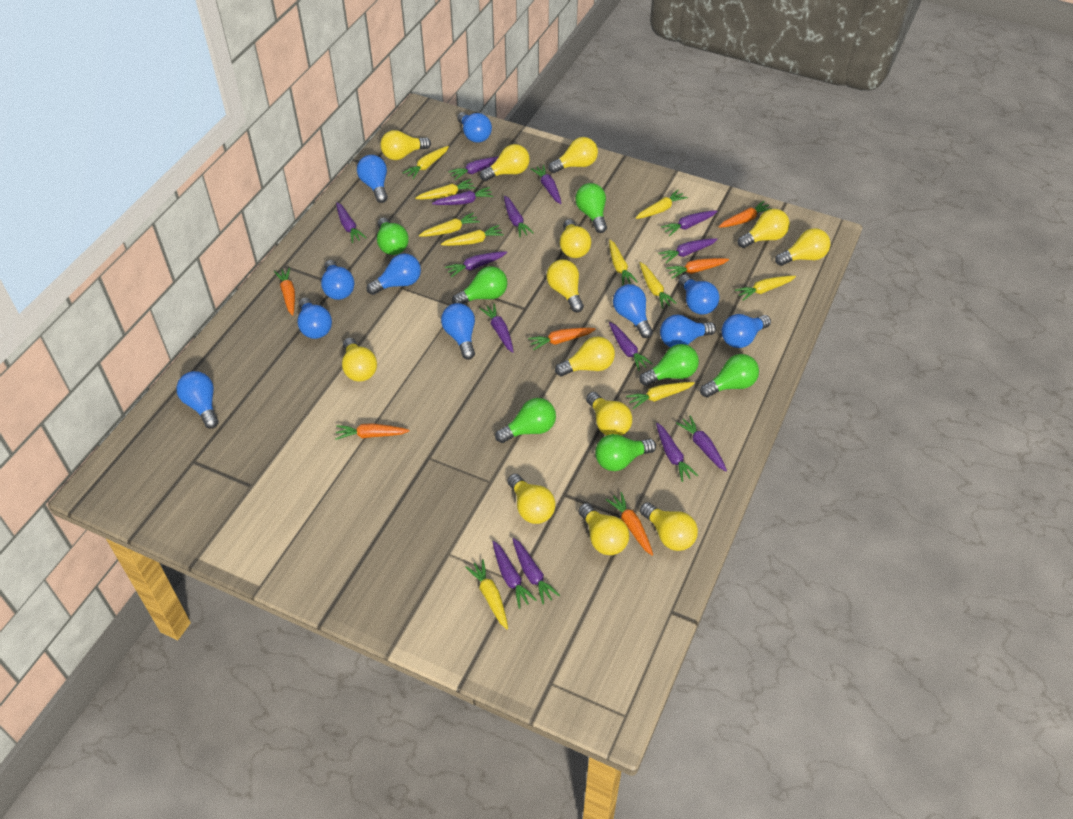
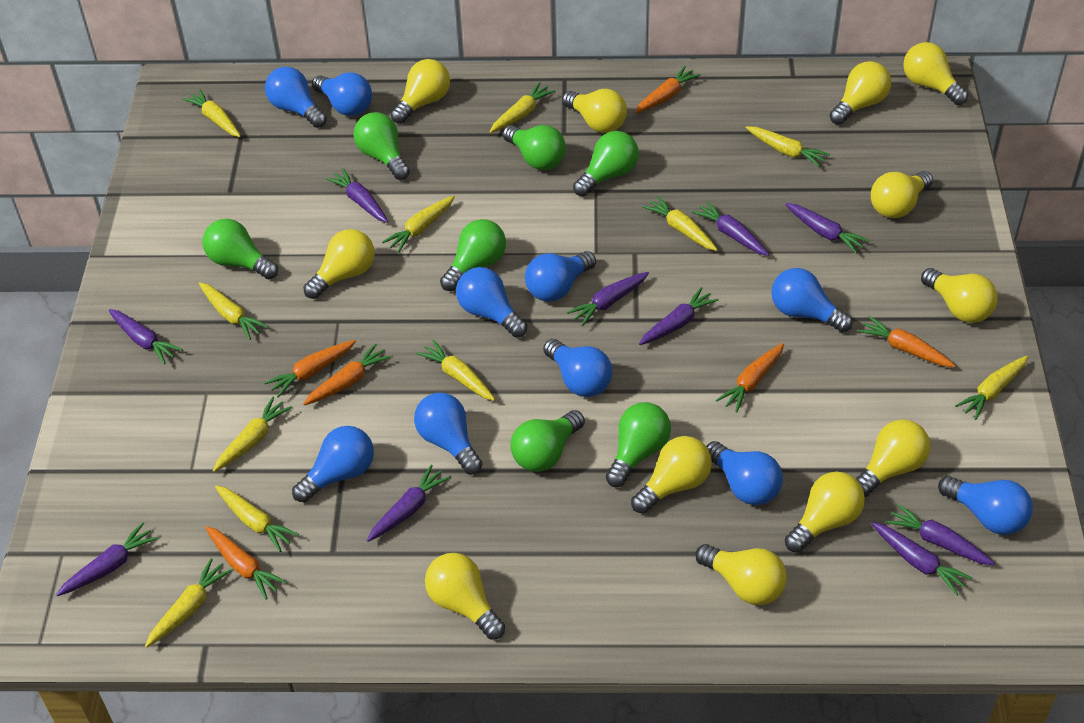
blue light bulb: 11 -> 10
purple carrot: 14 -> 10
yellow carrot: 10 -> 11
yellow light bulb: 13 -> 12

